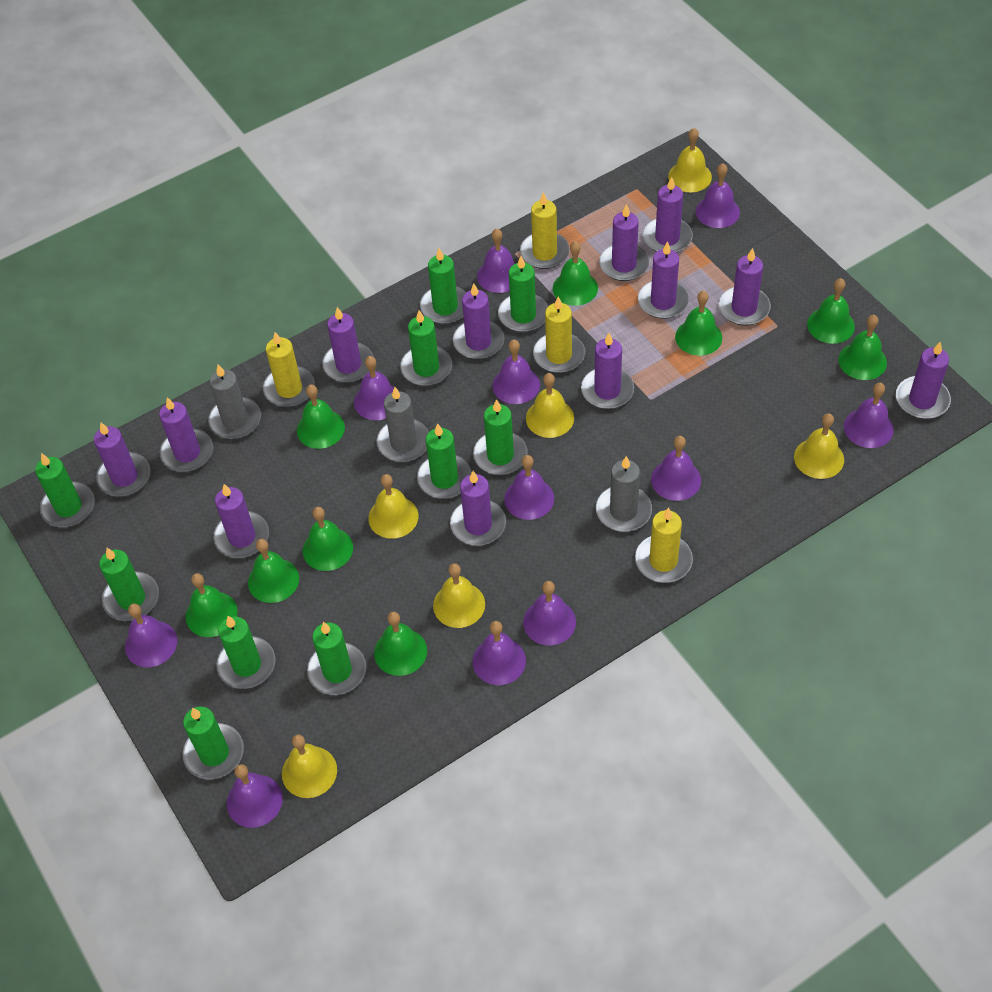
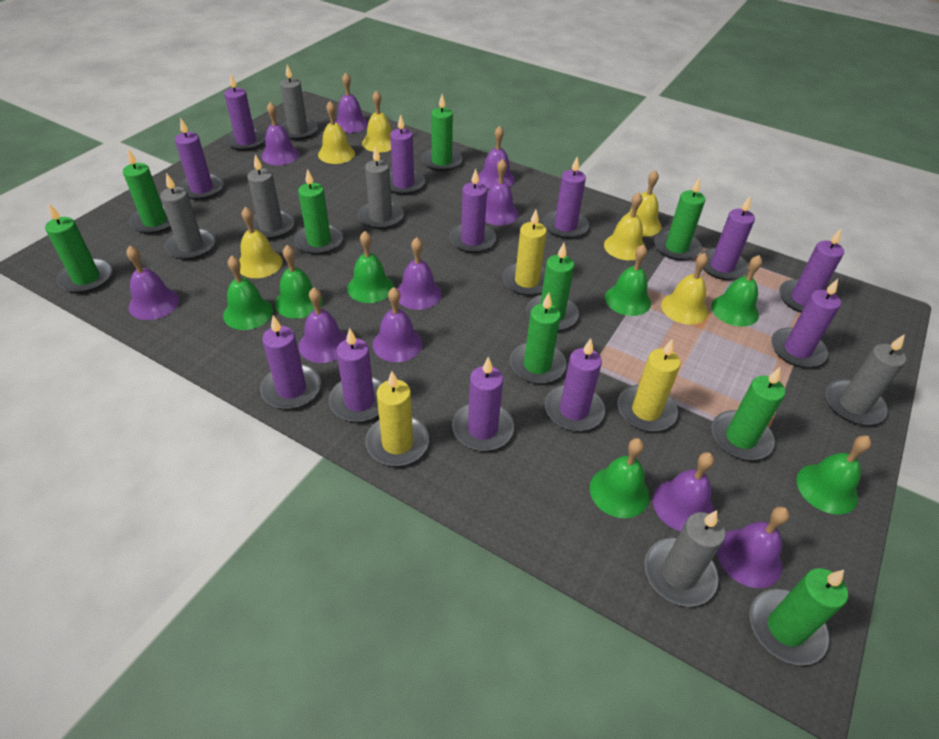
green bell: 9 -> 7
green candle: 10 -> 9
grey candle: 3 -> 6
purple bell: 11 -> 10
yellow candle: 4 -> 3

